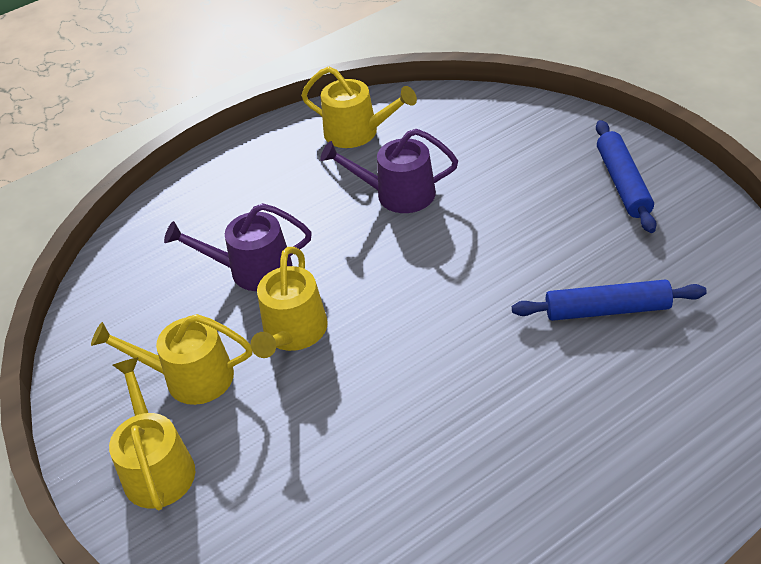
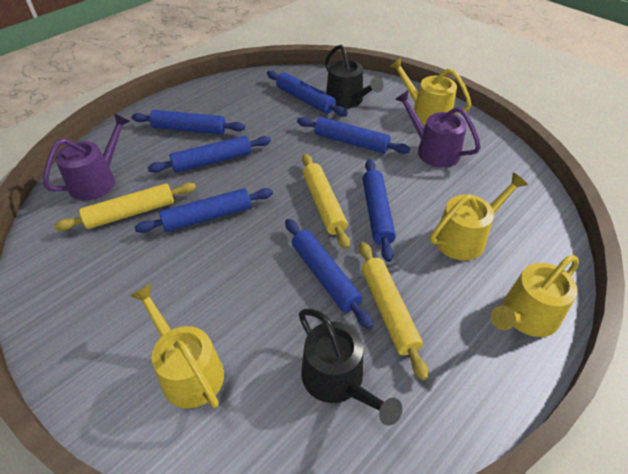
black watering can: 0 -> 2
blue rolling pin: 2 -> 7
yellow rolling pin: 0 -> 3

